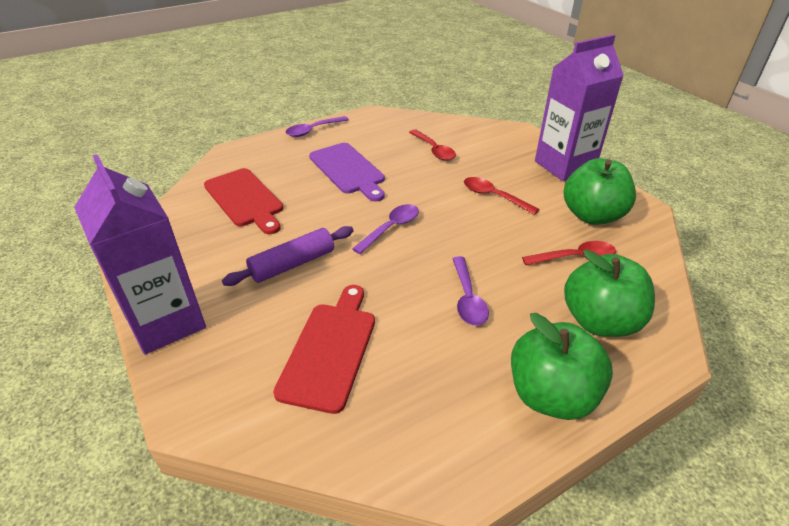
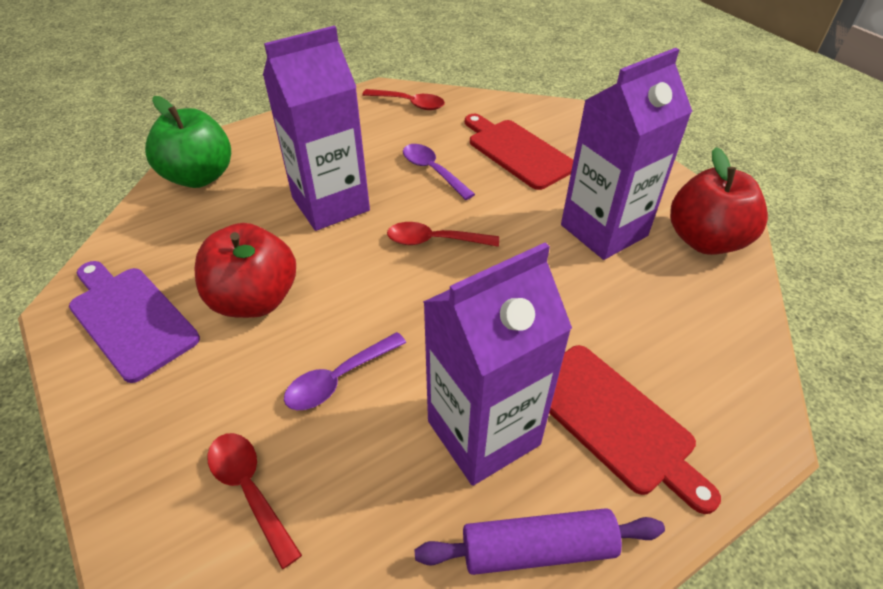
green apple: 3 -> 1
purple carton: 2 -> 3
purple spoon: 3 -> 2
red apple: 0 -> 2

